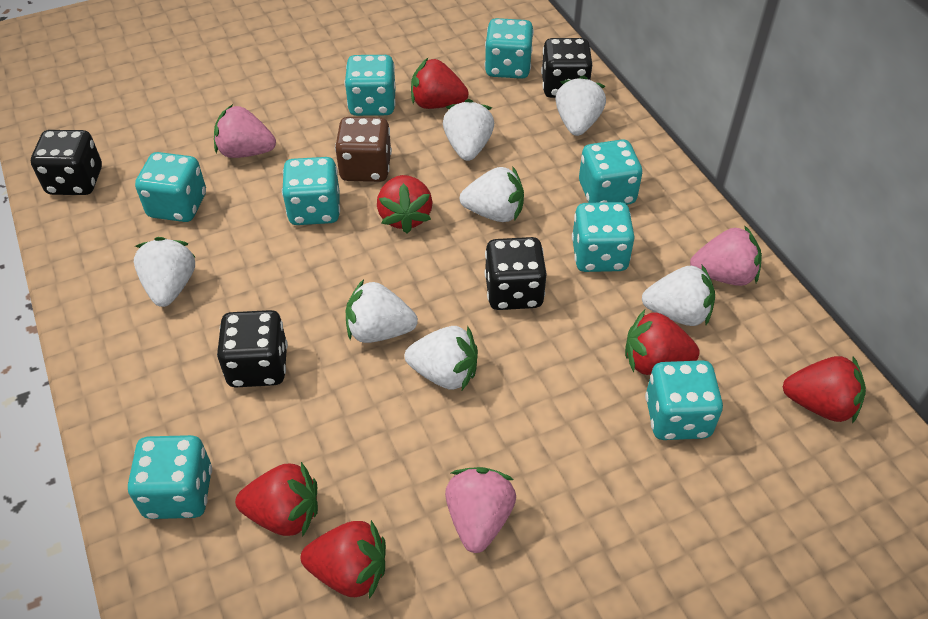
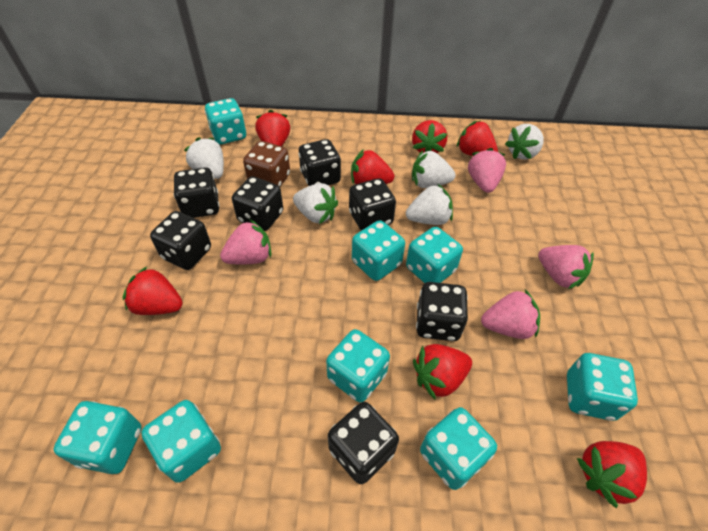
black dice: 4 -> 7
pink strawberry: 3 -> 4
red strawberry: 6 -> 7
white strawberry: 7 -> 5

